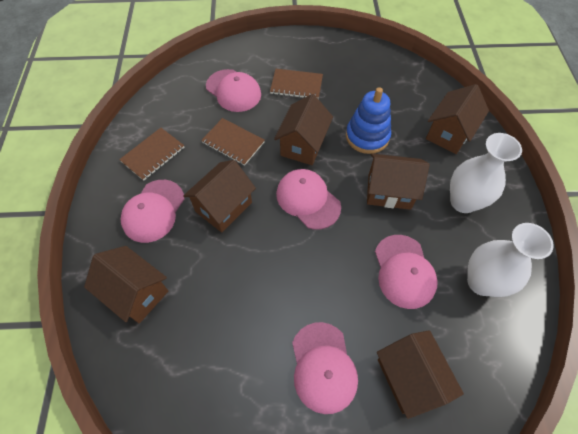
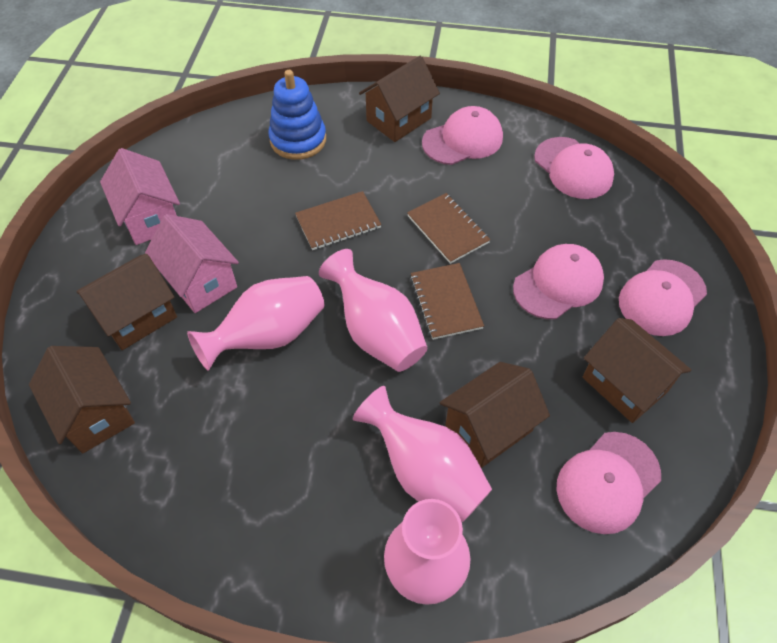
brown house: 6 -> 5
pink house: 0 -> 2
pink vase: 0 -> 4
white vase: 2 -> 0

